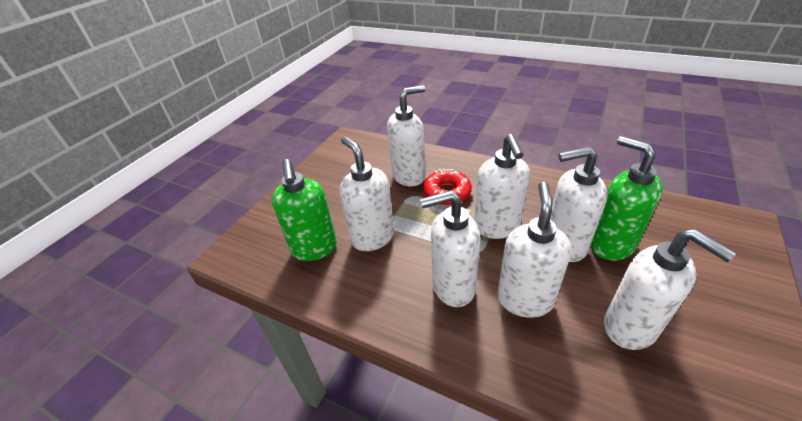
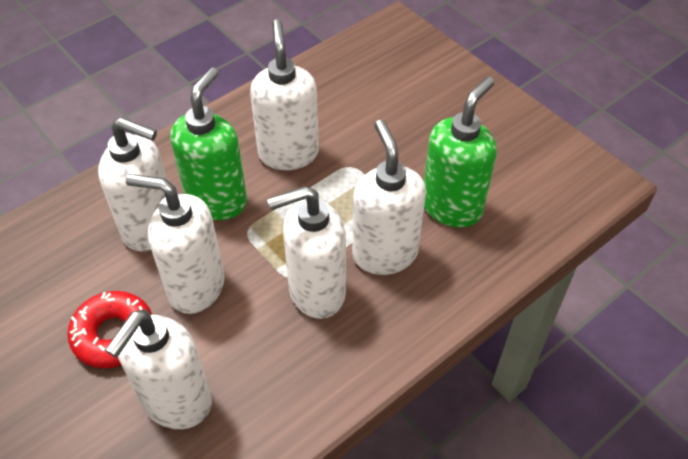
white soap dispenser: 7 -> 6

